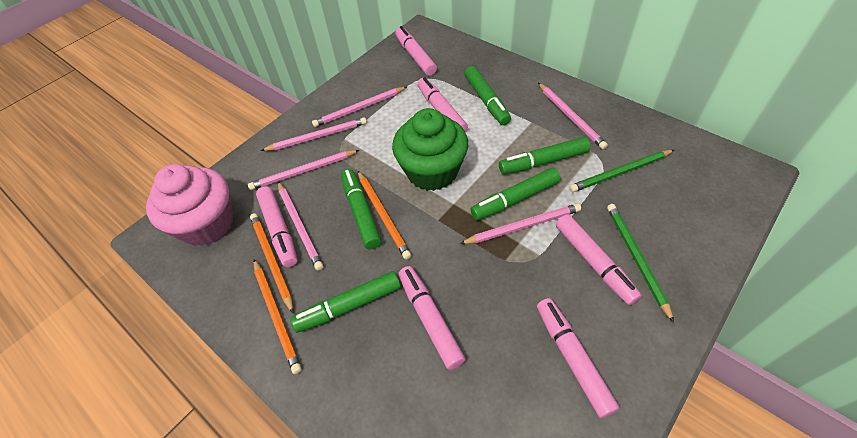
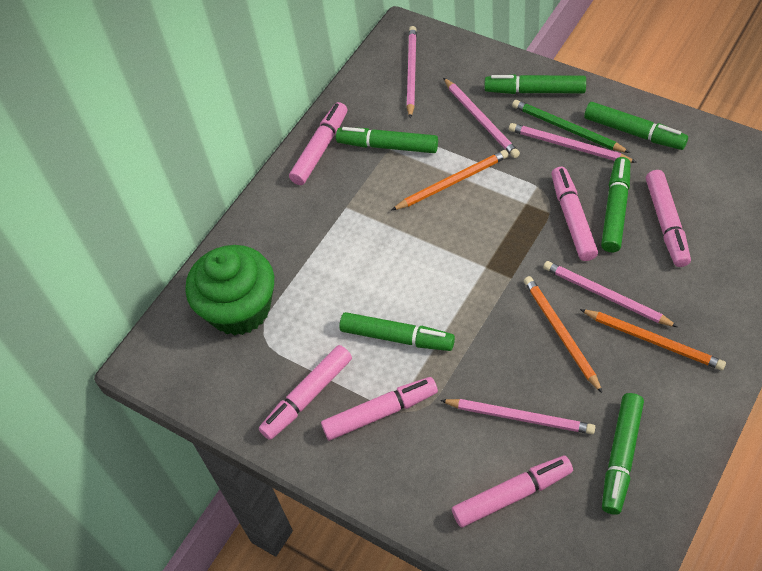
green marker: 5 -> 6
green pencil: 2 -> 1
pink cupcake: 1 -> 0
pink pencil: 6 -> 5

